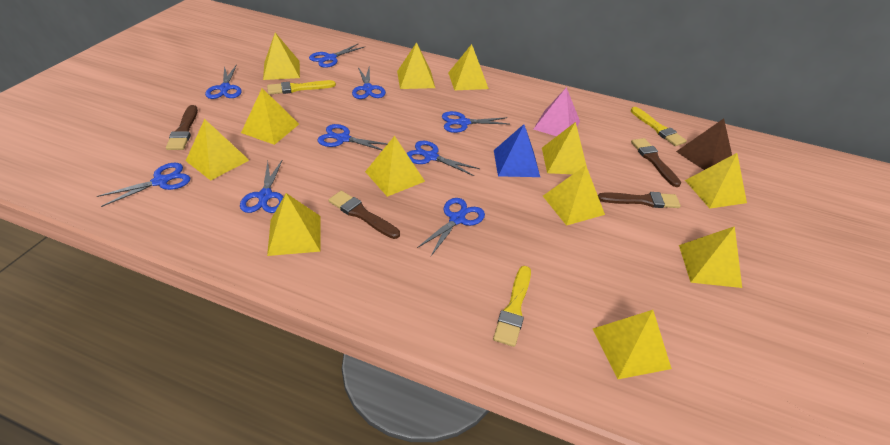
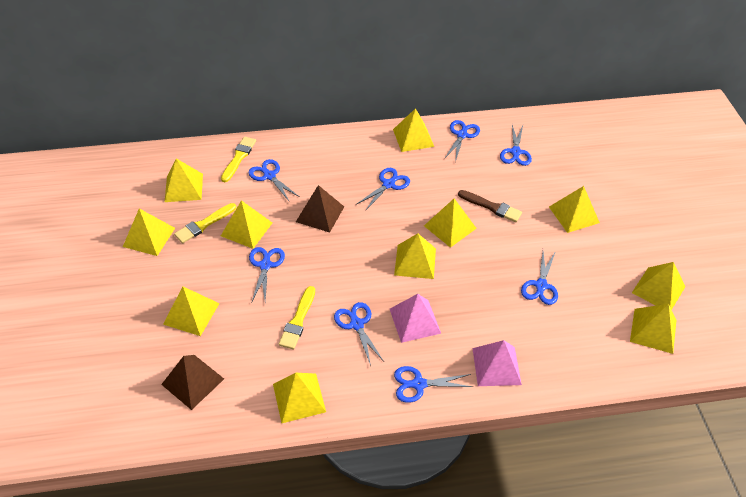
blue pyramid: 1 -> 0
blue scissors: 9 -> 8
brown brush: 4 -> 1
brown pyramid: 1 -> 2
pink pyramid: 1 -> 2
yellow pyramid: 12 -> 11

